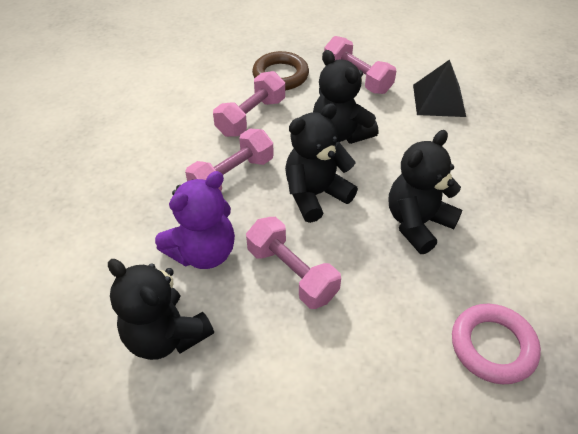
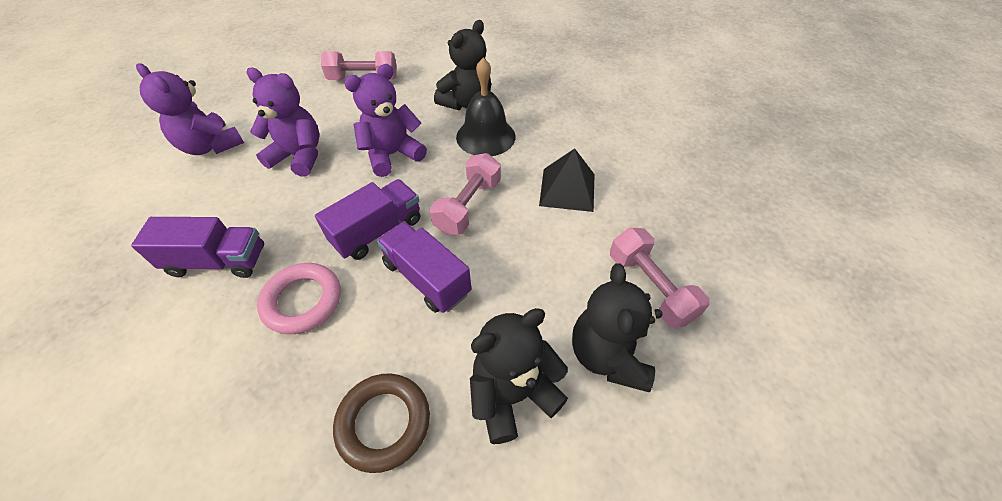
black bell: 0 -> 1
black teddy bear: 4 -> 3
pink dumbbell: 4 -> 3
purple teddy bear: 1 -> 3
purple truck: 0 -> 3

